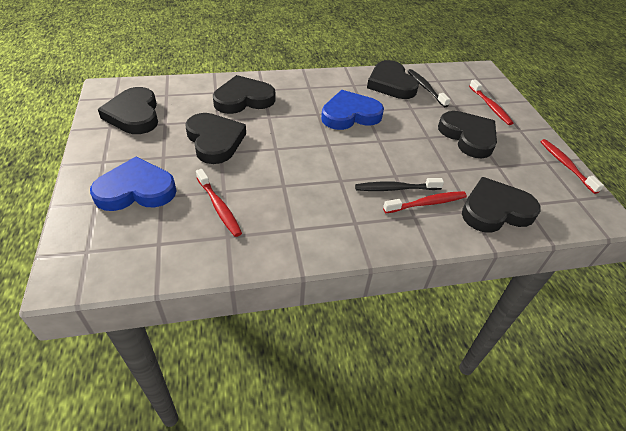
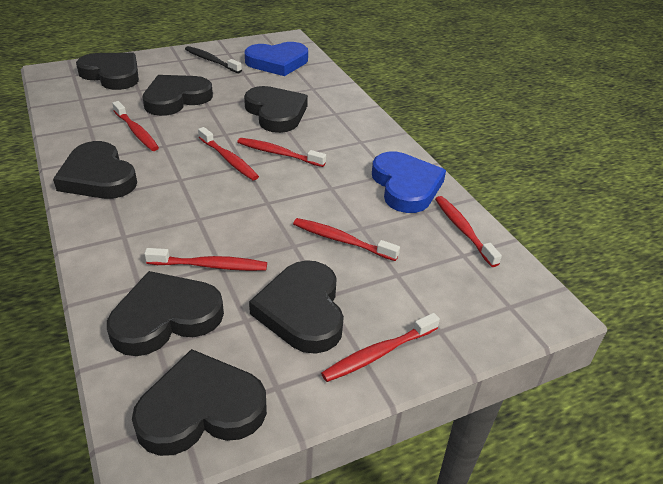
black heart: 6 -> 7
black toothbrush: 2 -> 1
red toothbrush: 4 -> 7

